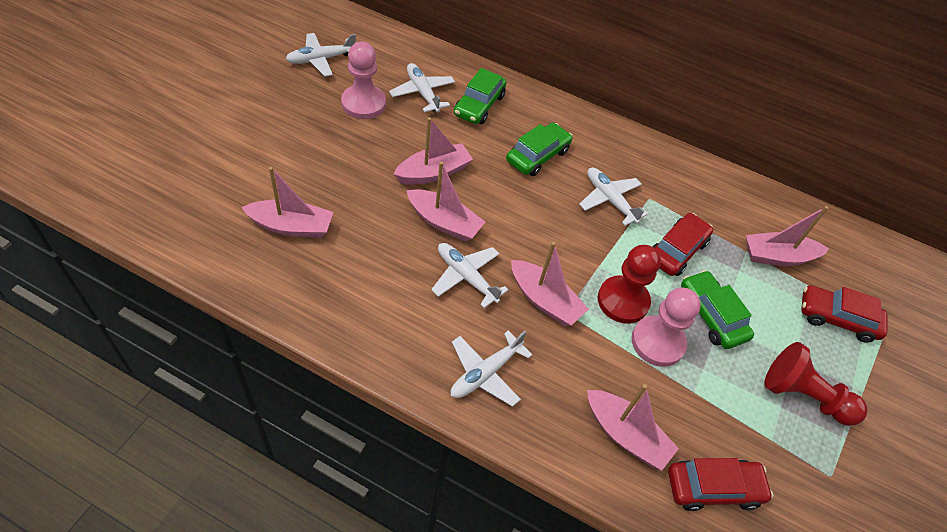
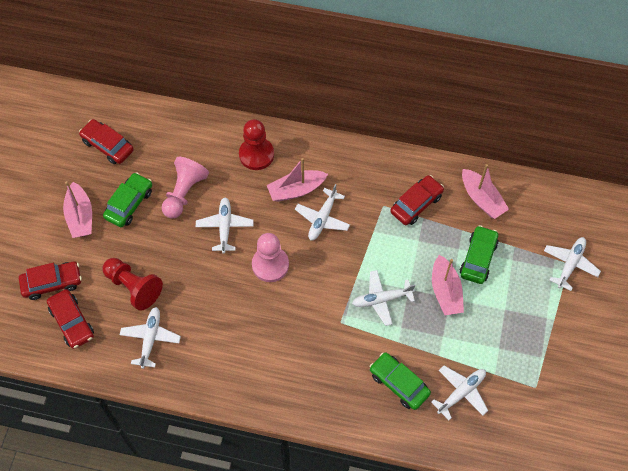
pink boat: 6 -> 4
red car: 3 -> 4
white plane: 5 -> 6

